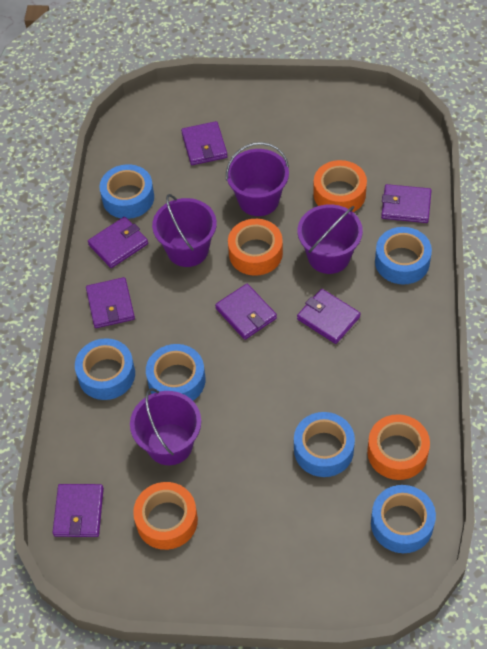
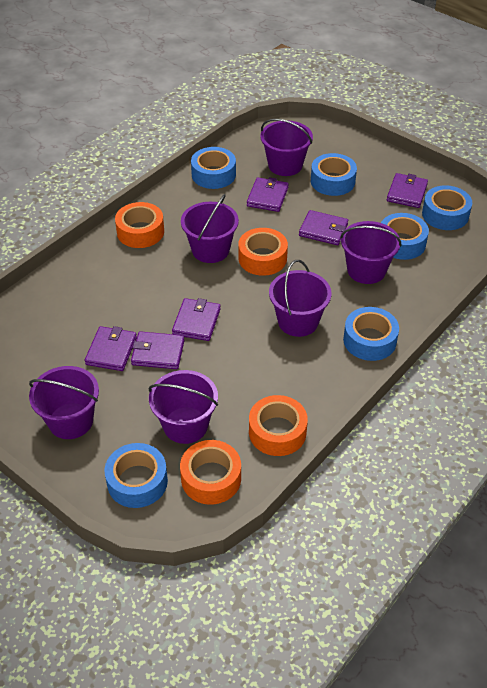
purple bucket: 4 -> 6
purple wallet: 7 -> 6

